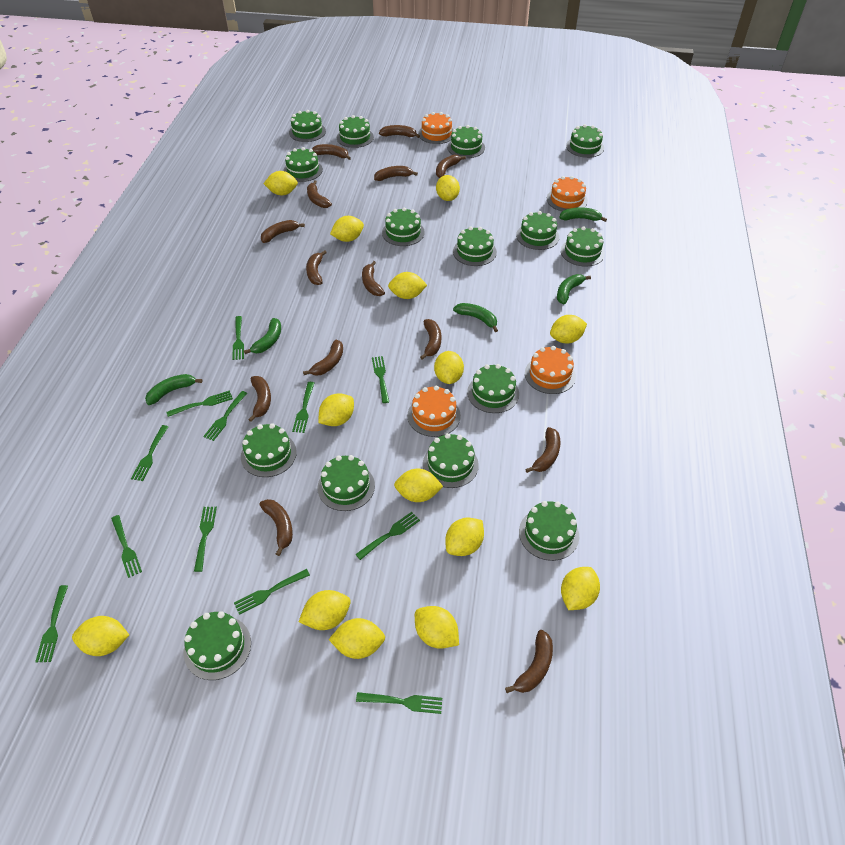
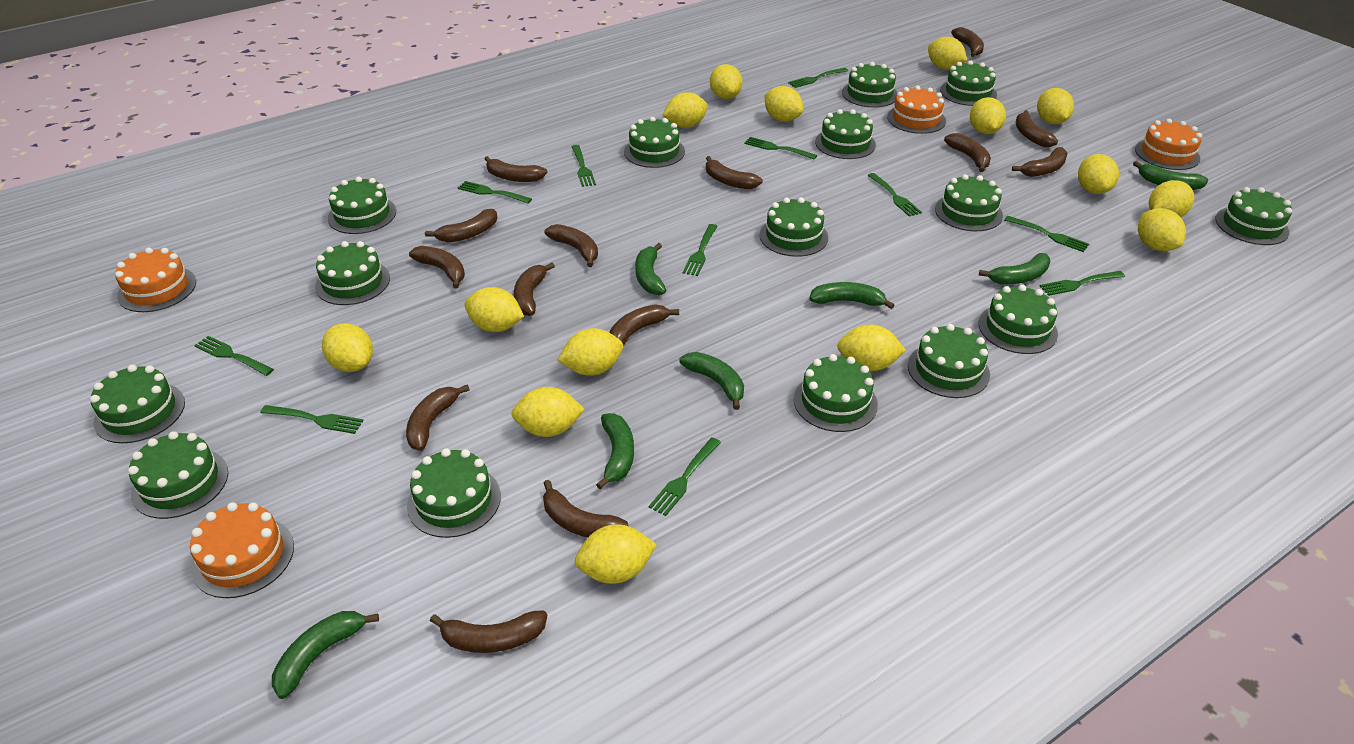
green banana: 5 -> 7
green fork: 12 -> 11
yellow lemon: 14 -> 15

